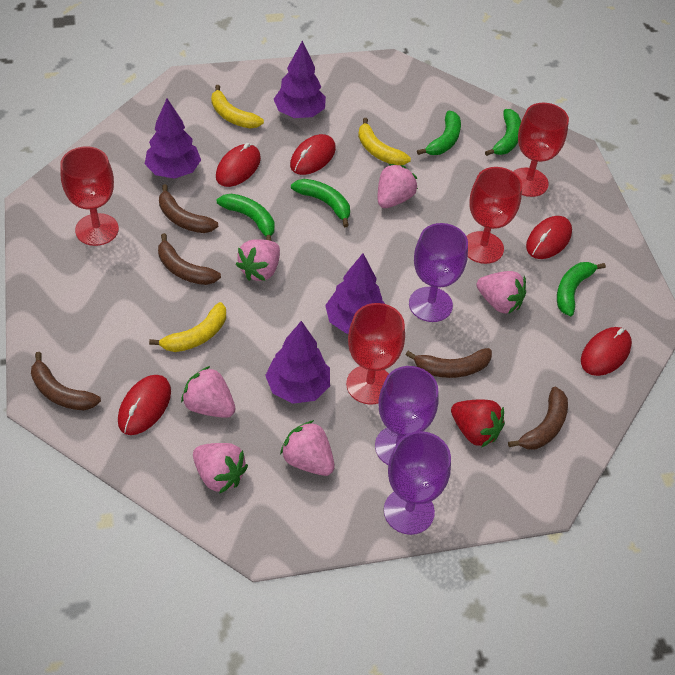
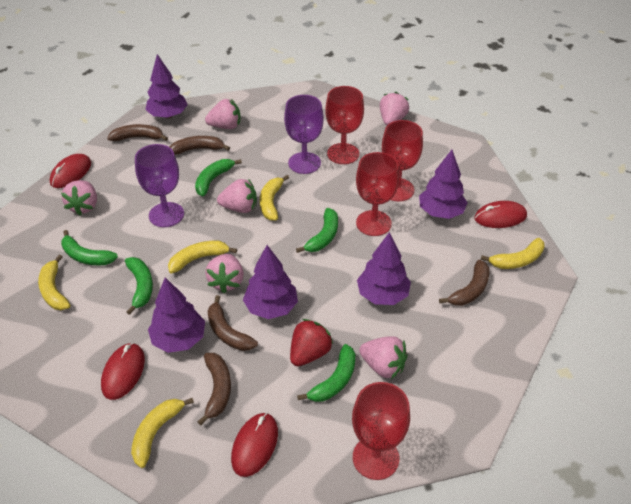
purple goblet: 3 -> 2
purple tree: 4 -> 5
red mouse: 5 -> 4
yellow banana: 3 -> 5

